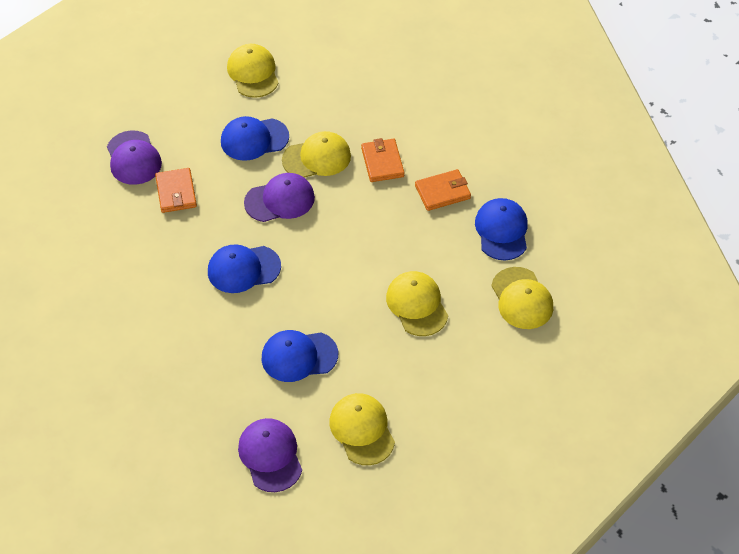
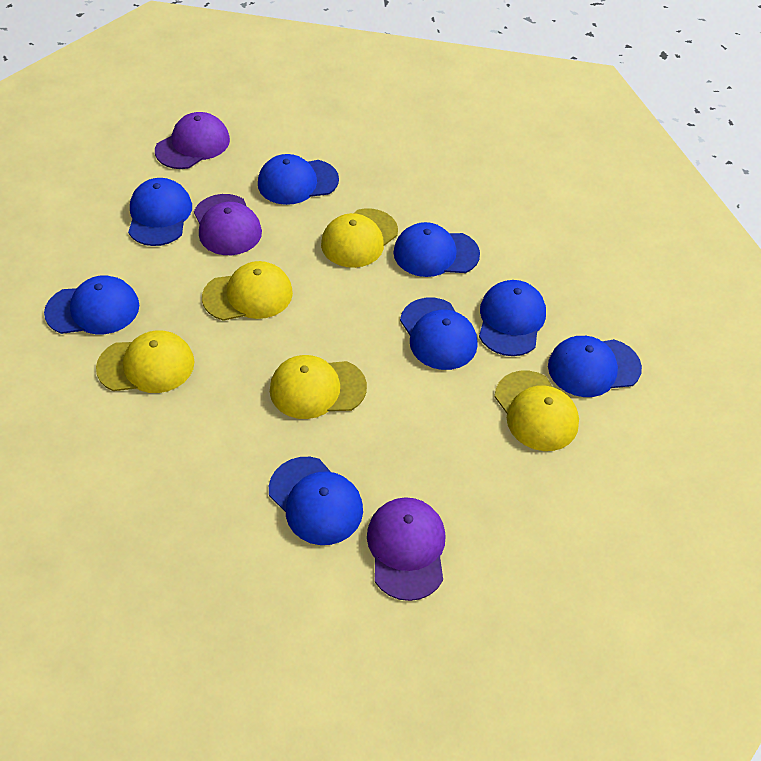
blue cap: 4 -> 8
orange wallet: 3 -> 0

